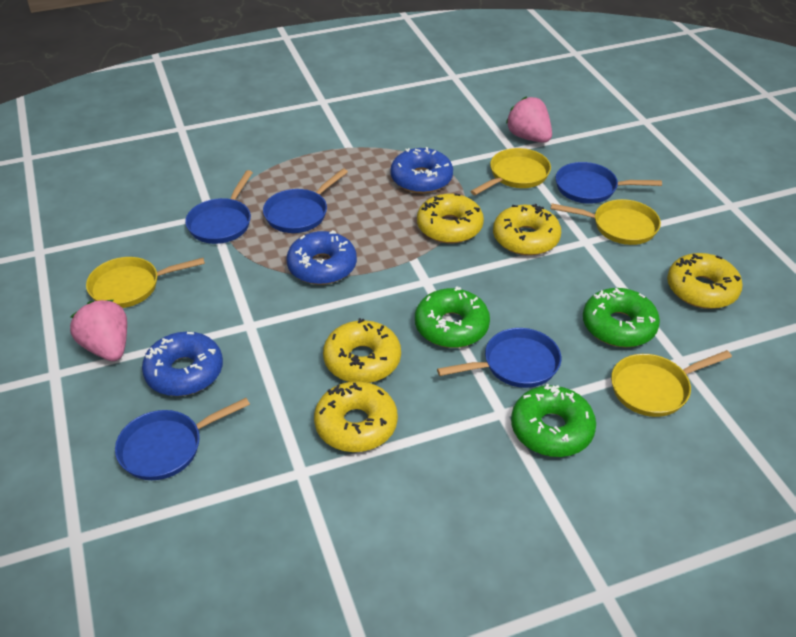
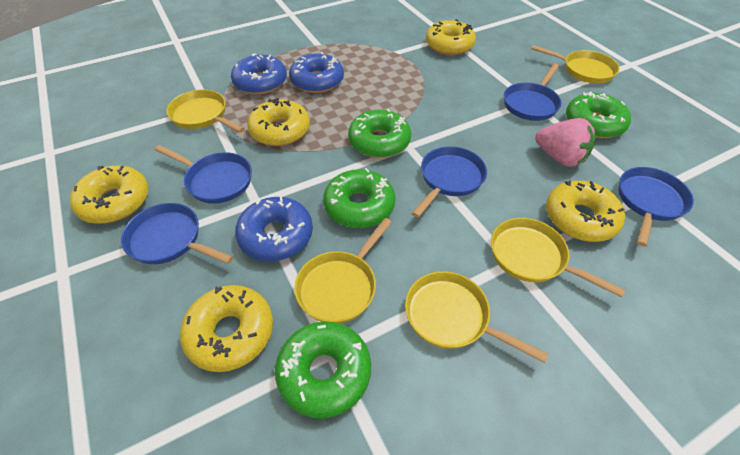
green donut: 3 -> 4
pink strawberry: 2 -> 1
yellow pan: 4 -> 5

